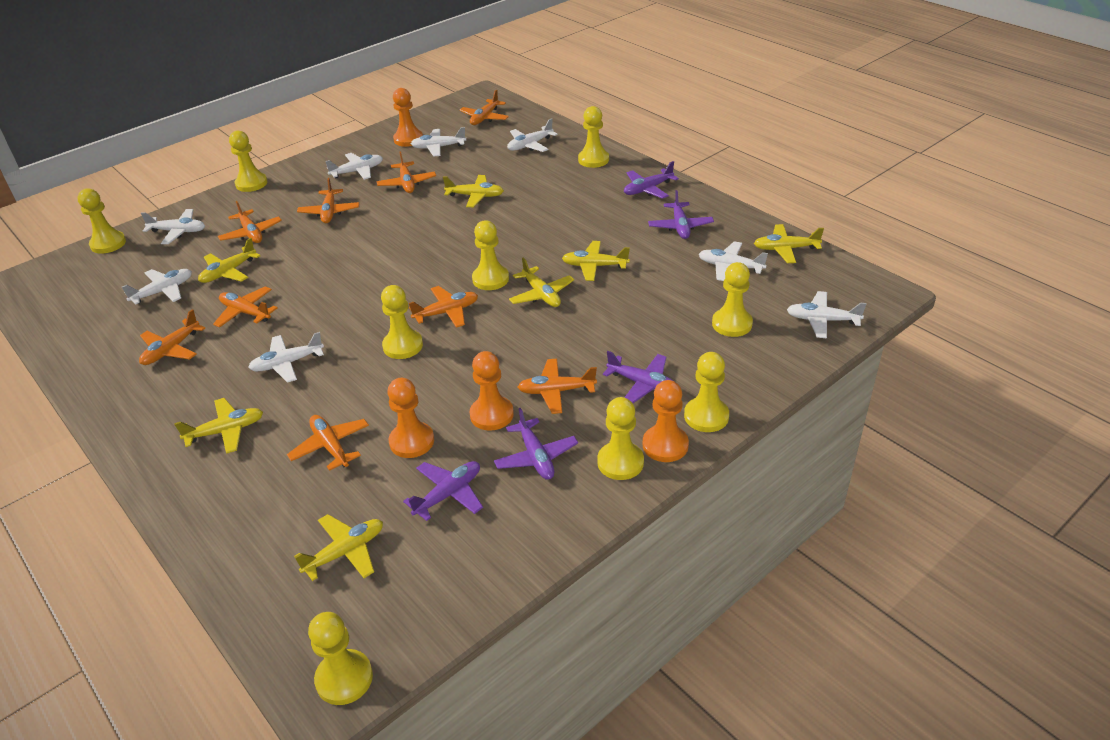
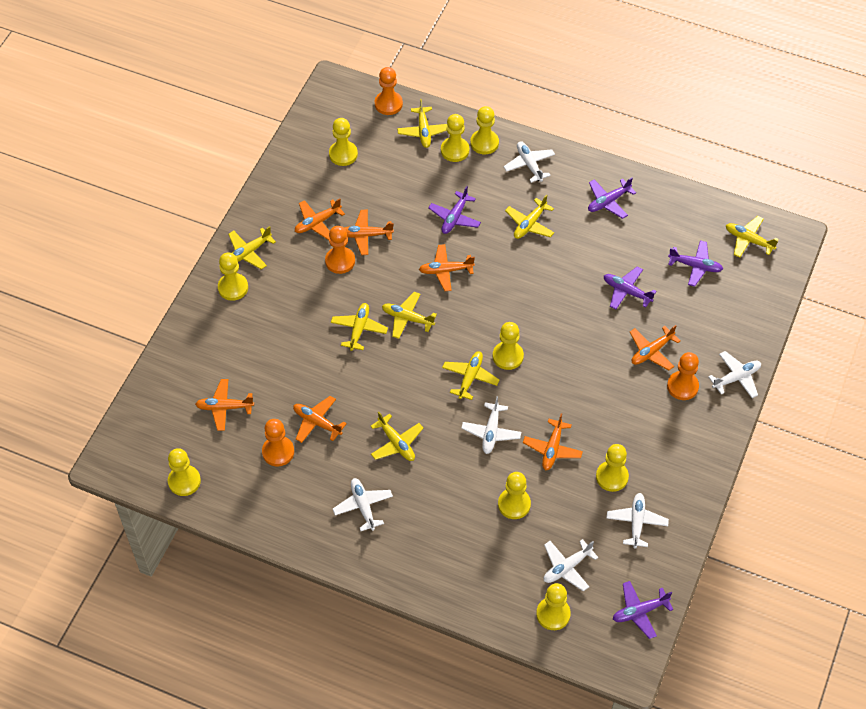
orange plane: 9 -> 7
white plane: 8 -> 6
yellow plane: 7 -> 8

